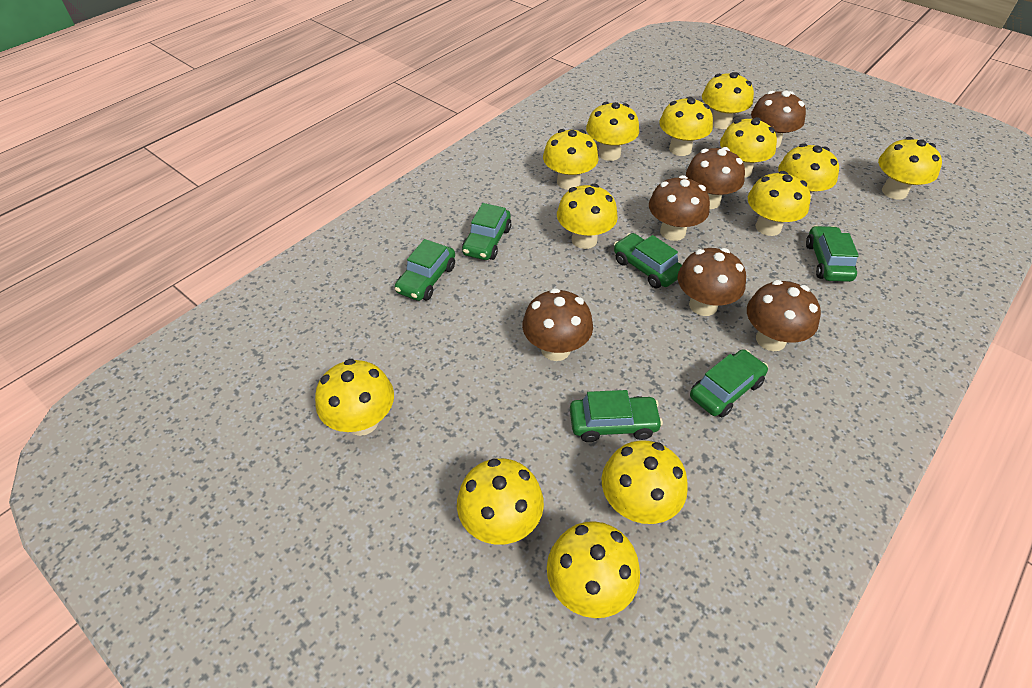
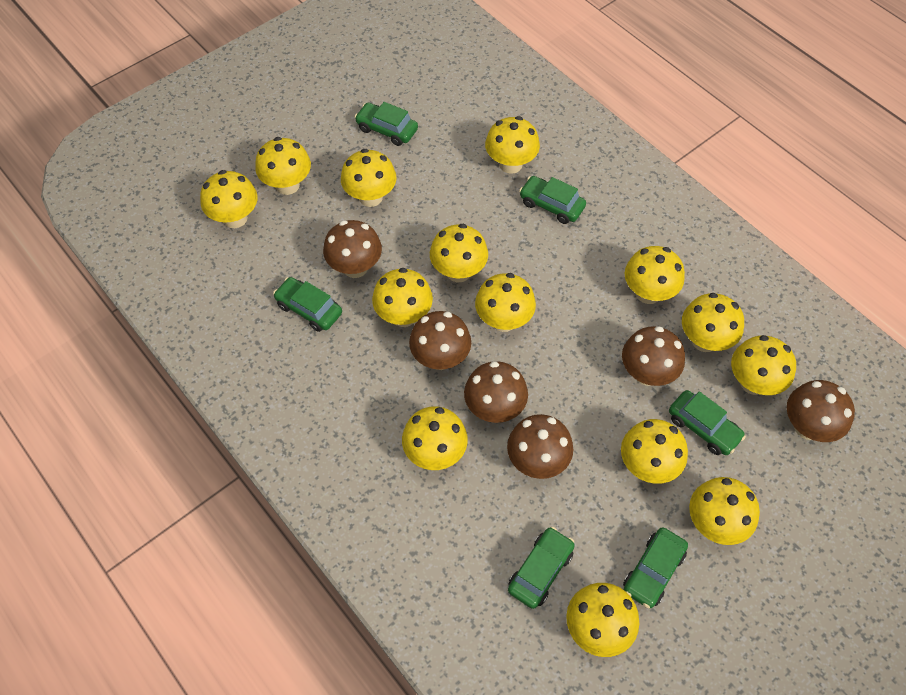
yellow mushroom: 13 -> 14

